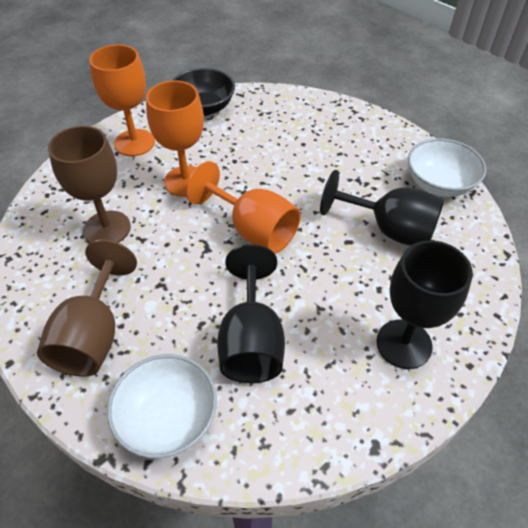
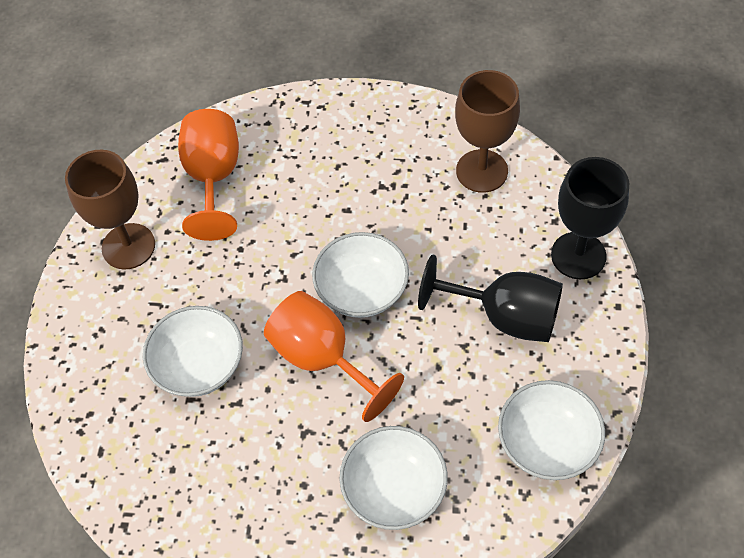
black bowl: 1 -> 0
black goblet: 3 -> 2
orange goblet: 3 -> 2
white bowl: 2 -> 4

